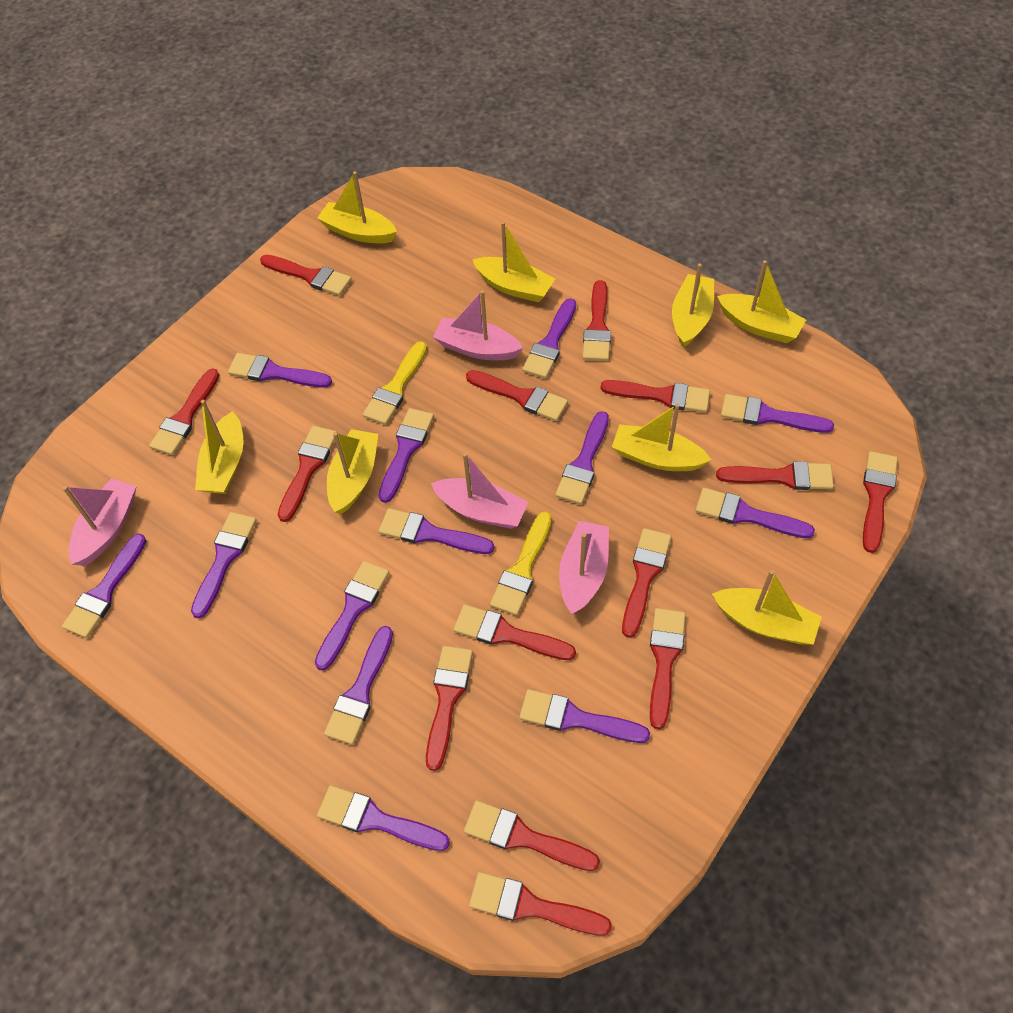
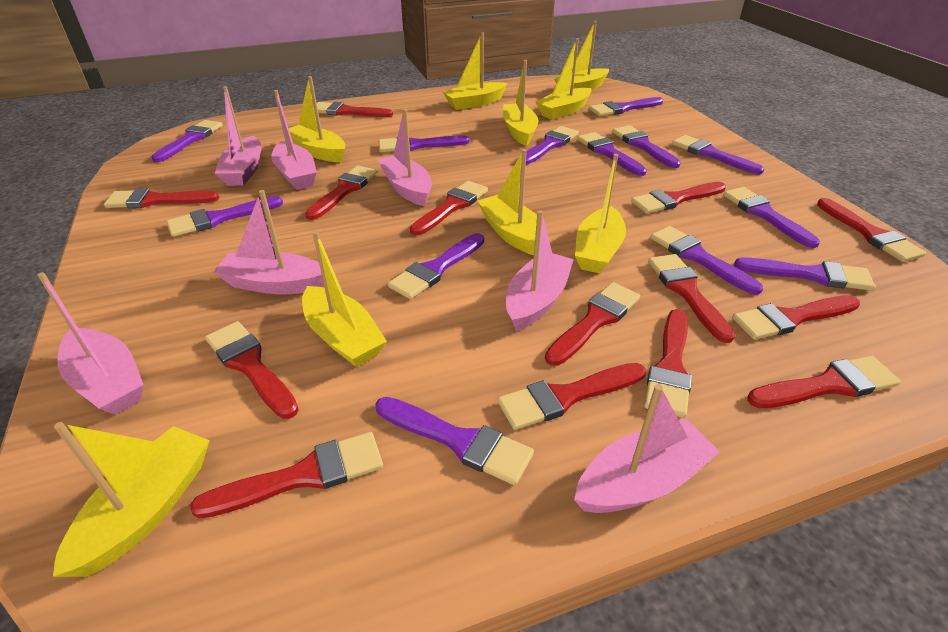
pink boat: 4 -> 7
yellow boat: 8 -> 9
yellow brush: 2 -> 0

